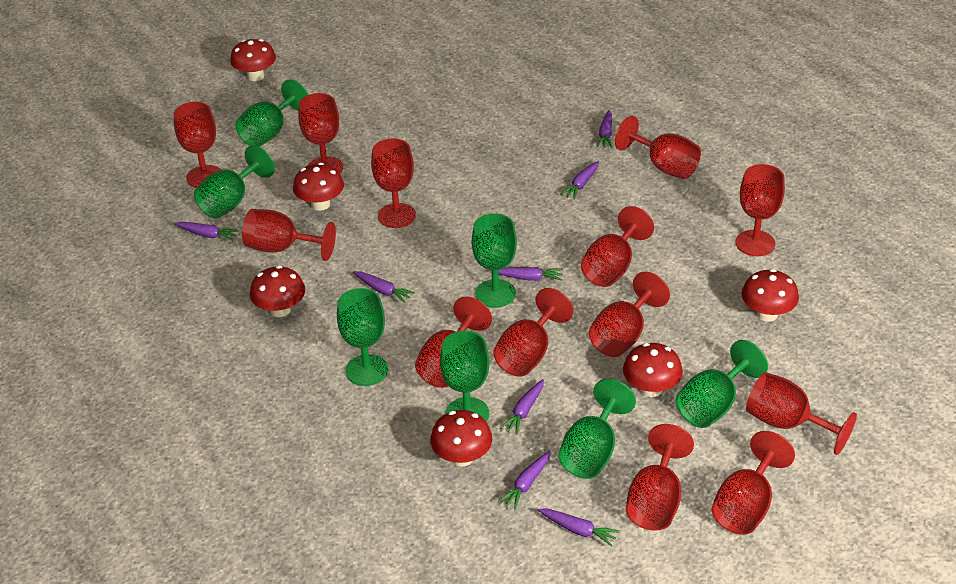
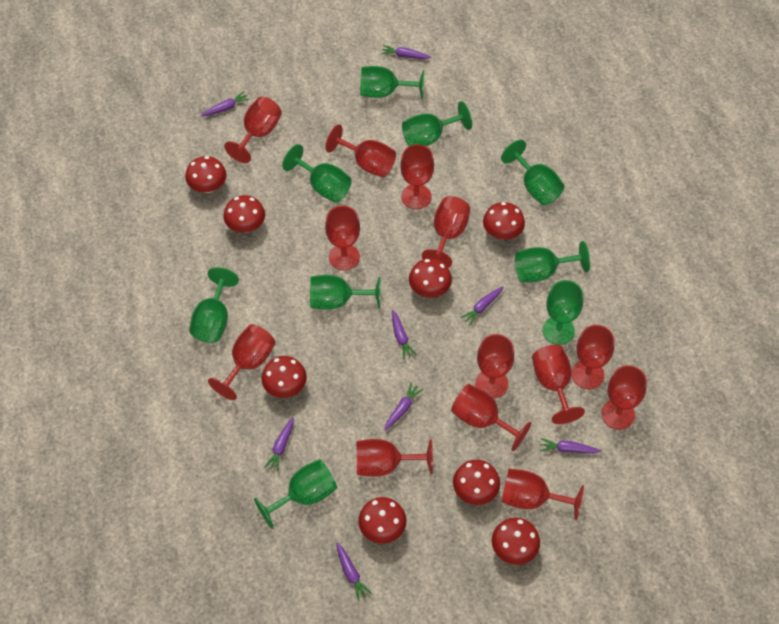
green goblet: 7 -> 9
red mushroom: 6 -> 8

